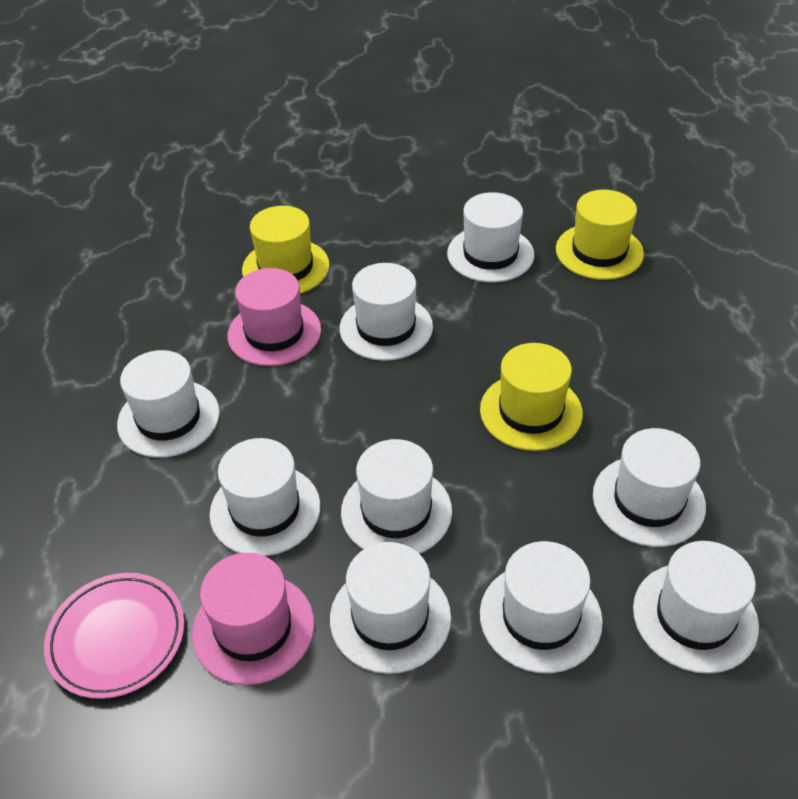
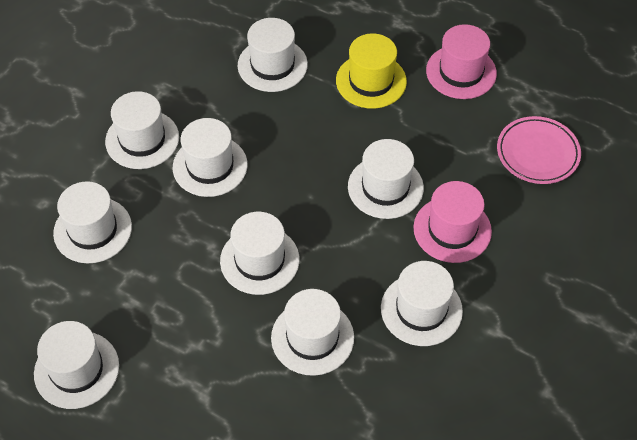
yellow hat: 3 -> 1

